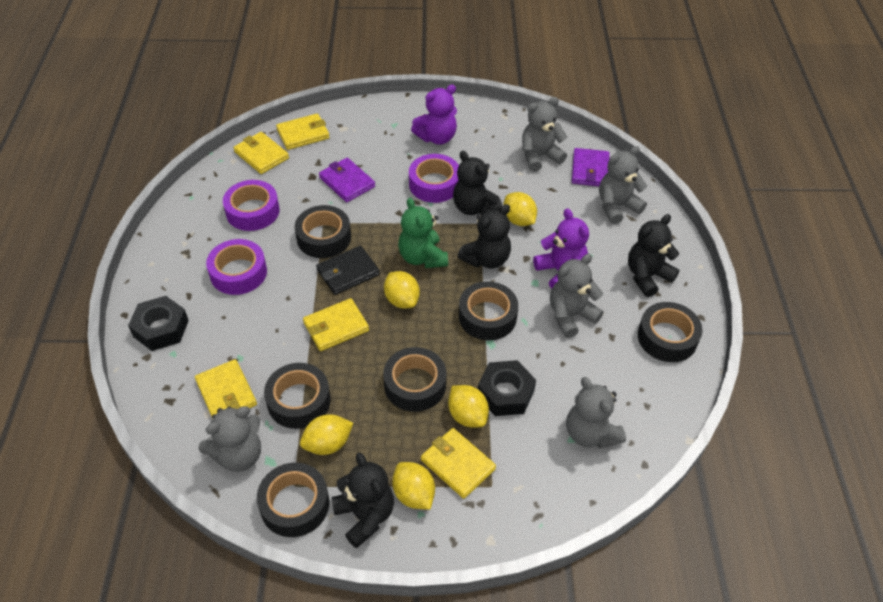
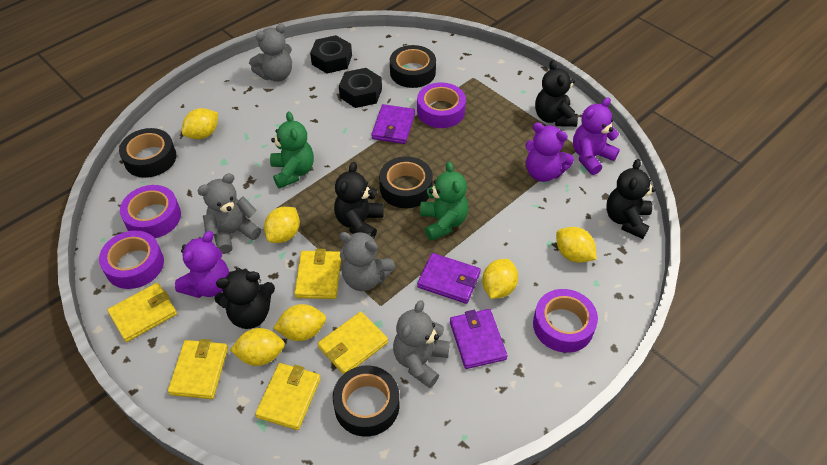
black tape: 6 -> 4
black wallet: 1 -> 0
green teddy bear: 1 -> 2
grey teddy bear: 5 -> 4
purple tape: 3 -> 4
purple teddy bear: 2 -> 3
purple wallet: 2 -> 3
yellow lemon: 5 -> 6

